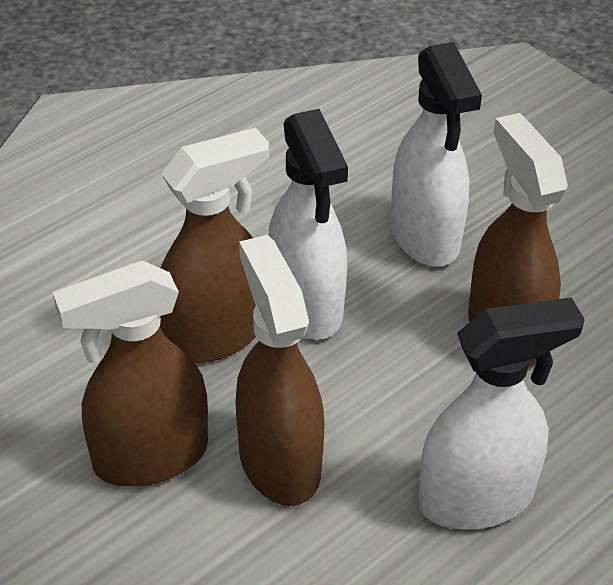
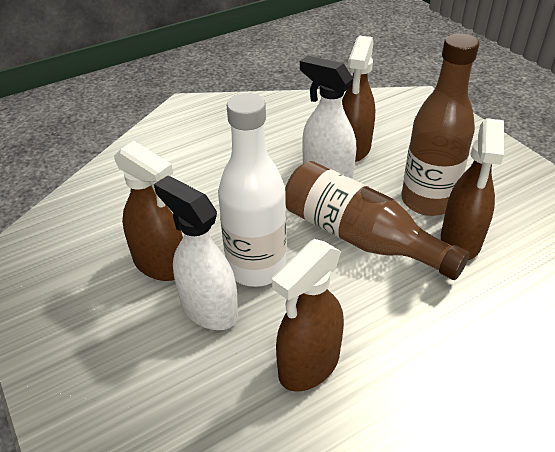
brown bottle: 0 -> 2
white bottle: 0 -> 1
white spray bottle: 3 -> 2

